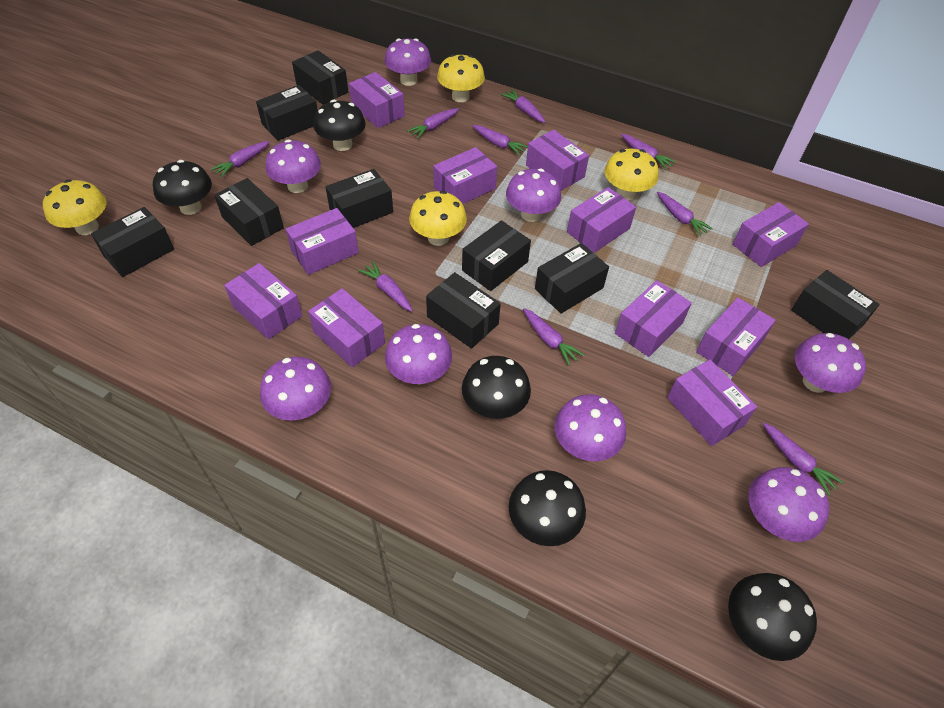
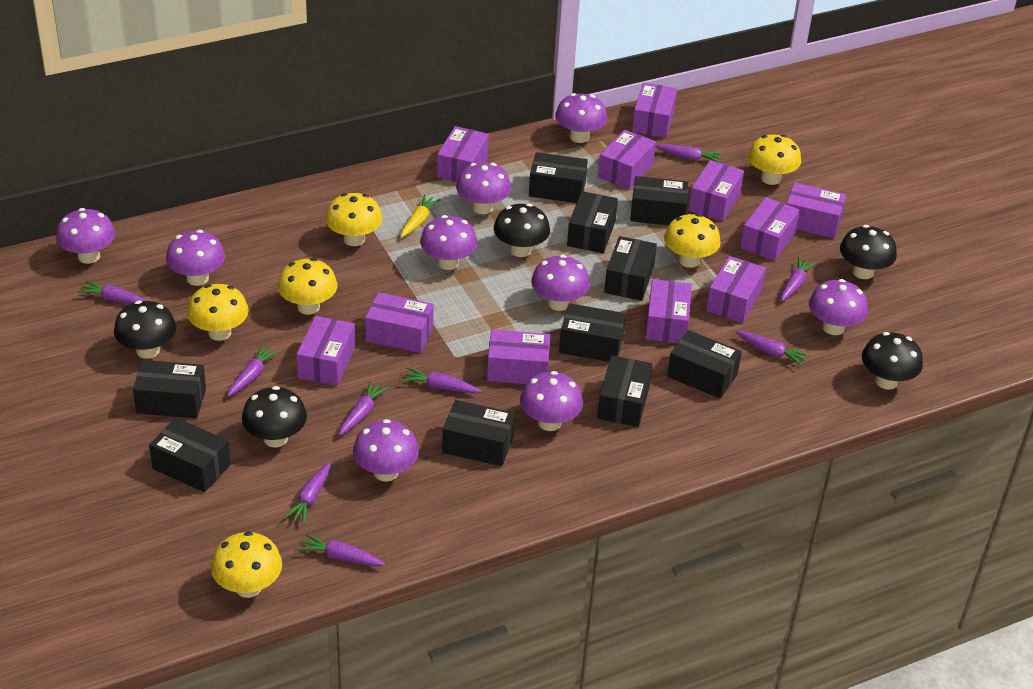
black box: 9 -> 10
purple mushroom: 8 -> 9
yellow carrot: 0 -> 1
yellow mushroom: 4 -> 6

